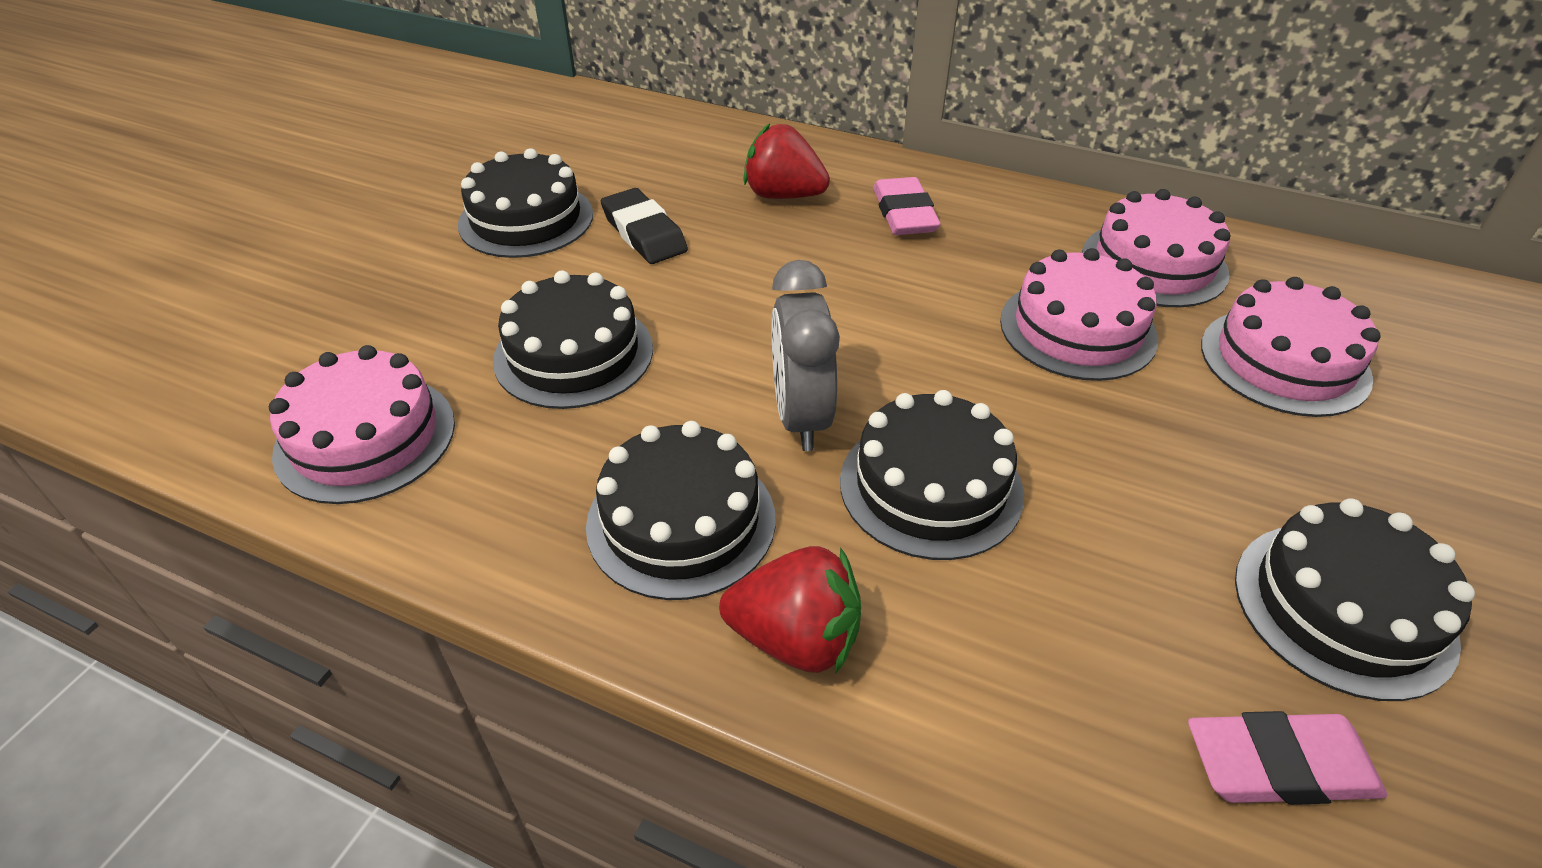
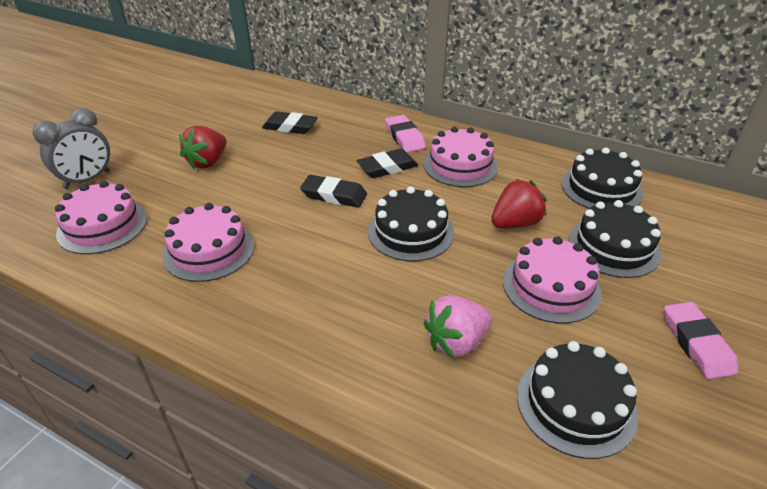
black cake: 5 -> 4
black eraser: 1 -> 3
pink strawberry: 0 -> 1

